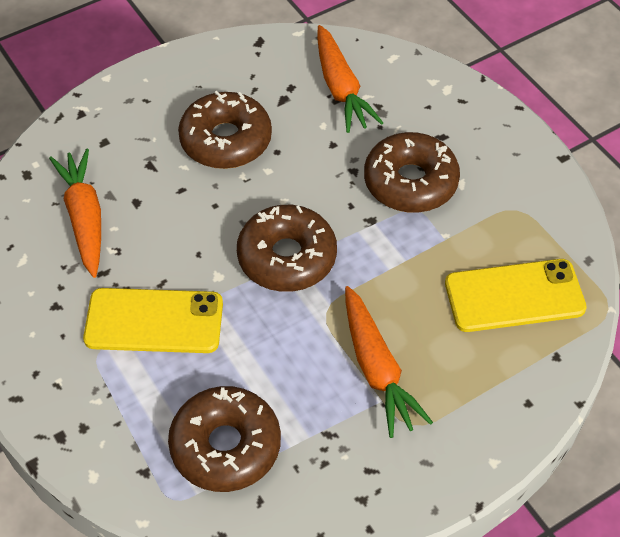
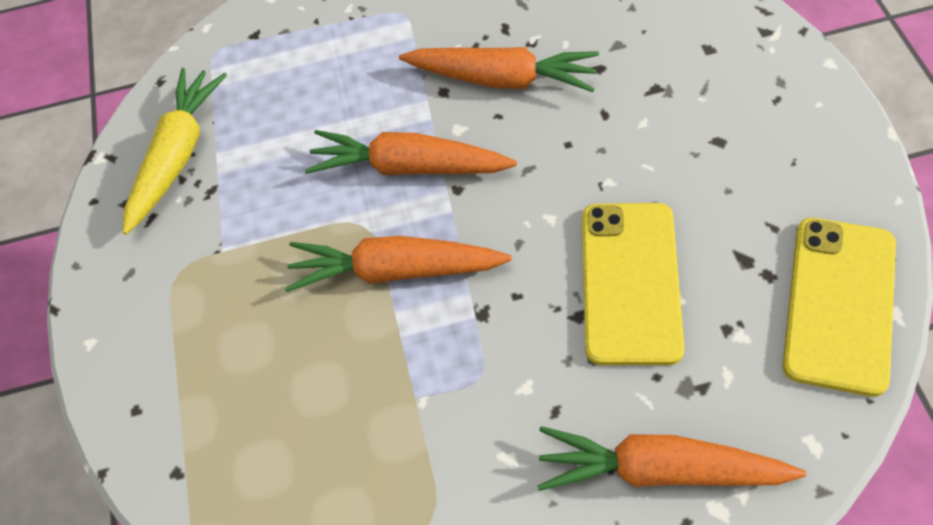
brown donut: 4 -> 0
orange carrot: 3 -> 4
yellow carrot: 0 -> 1

